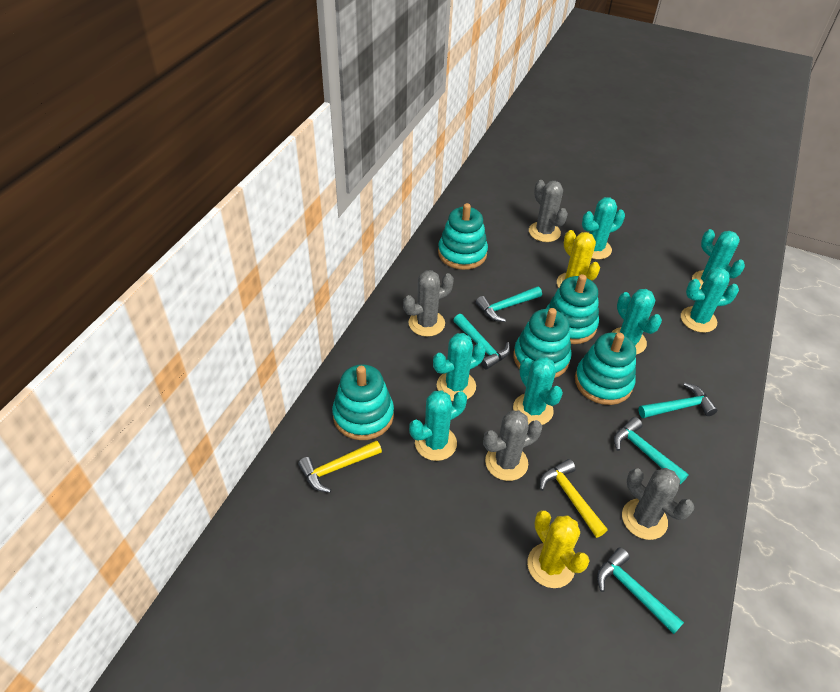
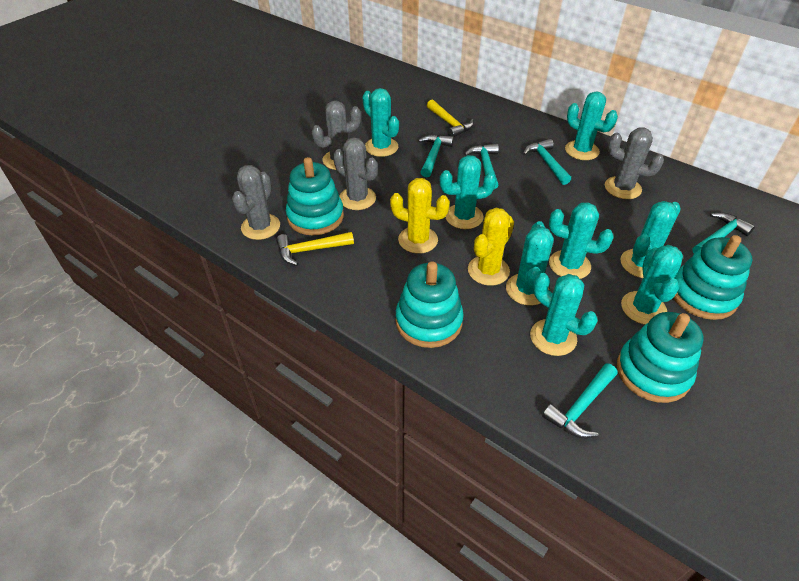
turquoise cactus: 7 -> 8
turquoise stacking toy: 5 -> 4

